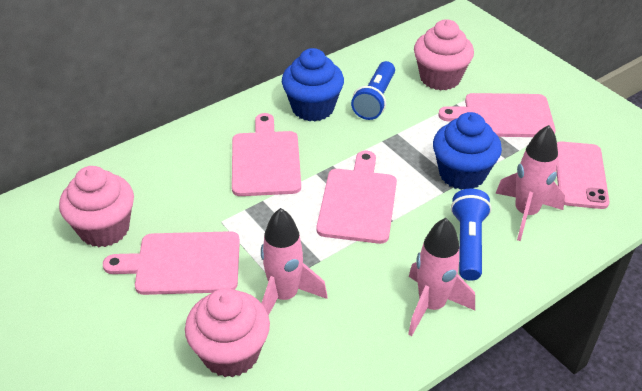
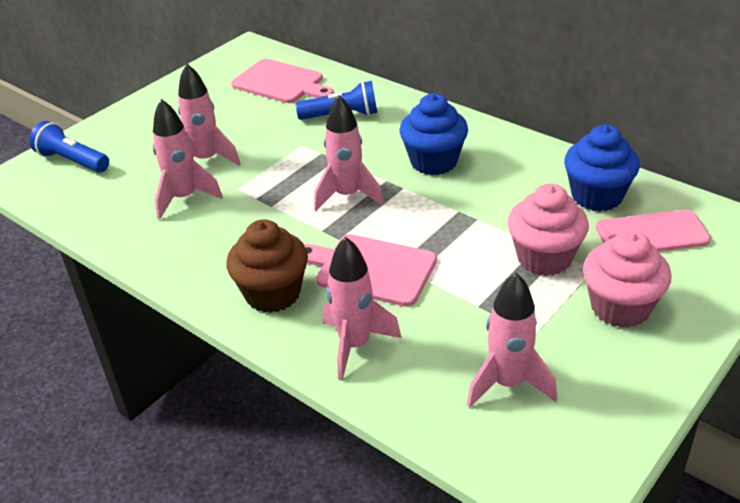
brown cupcake: 0 -> 1
pink cupcake: 3 -> 2
pink cutting board: 4 -> 2
pink rocket: 3 -> 5

